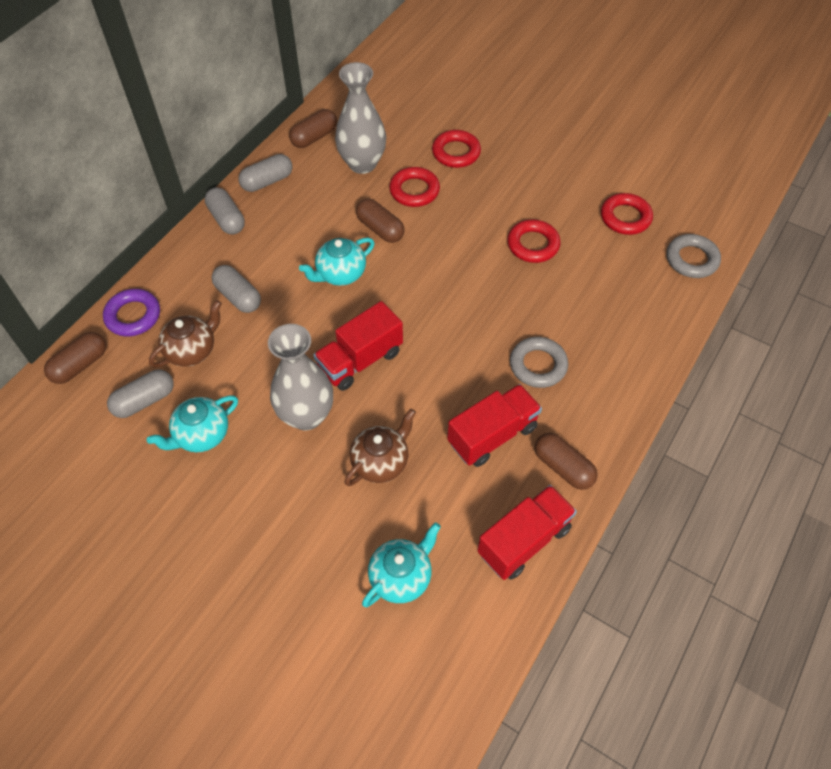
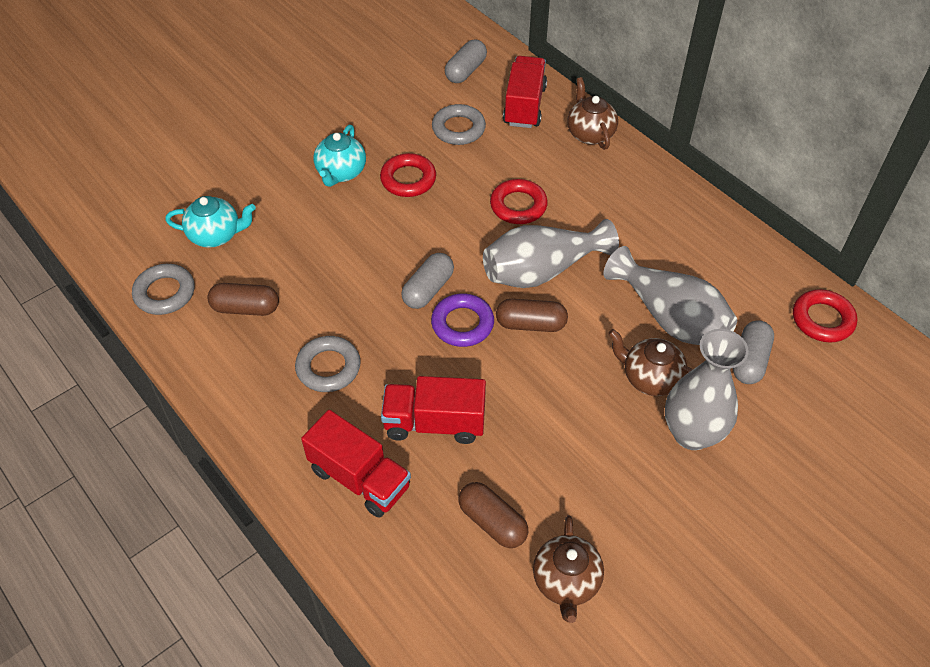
brown capsule: 4 -> 3
brown teapot: 2 -> 3
grey capsule: 4 -> 3
grey ring: 2 -> 3
grey vase: 2 -> 3
red ring: 4 -> 3
turquoise teapot: 3 -> 2

